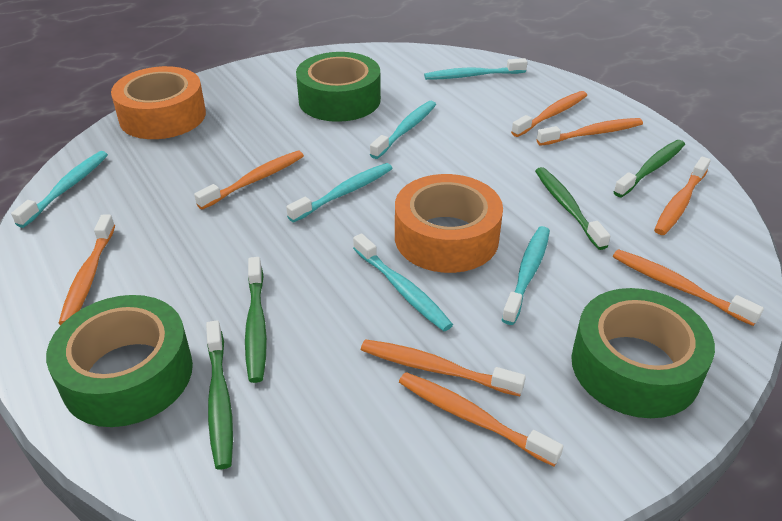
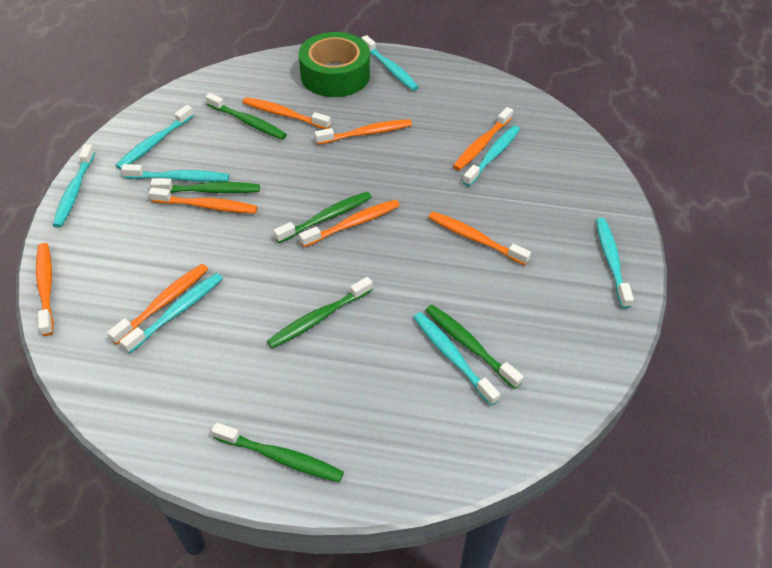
green tape: 3 -> 1
green toothbrush: 4 -> 6
orange tape: 2 -> 0
turquoise toothbrush: 6 -> 8

